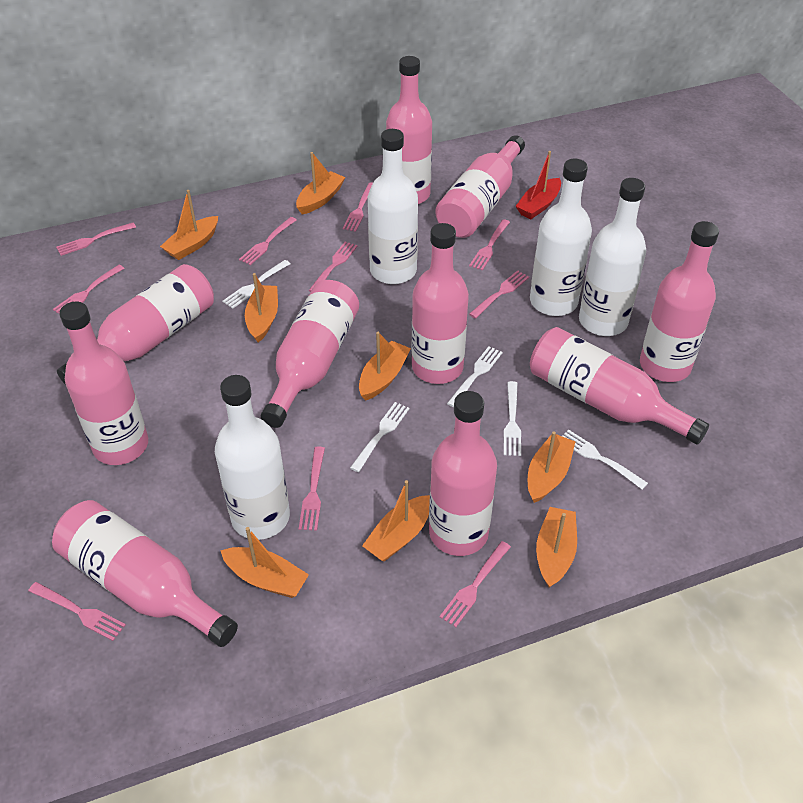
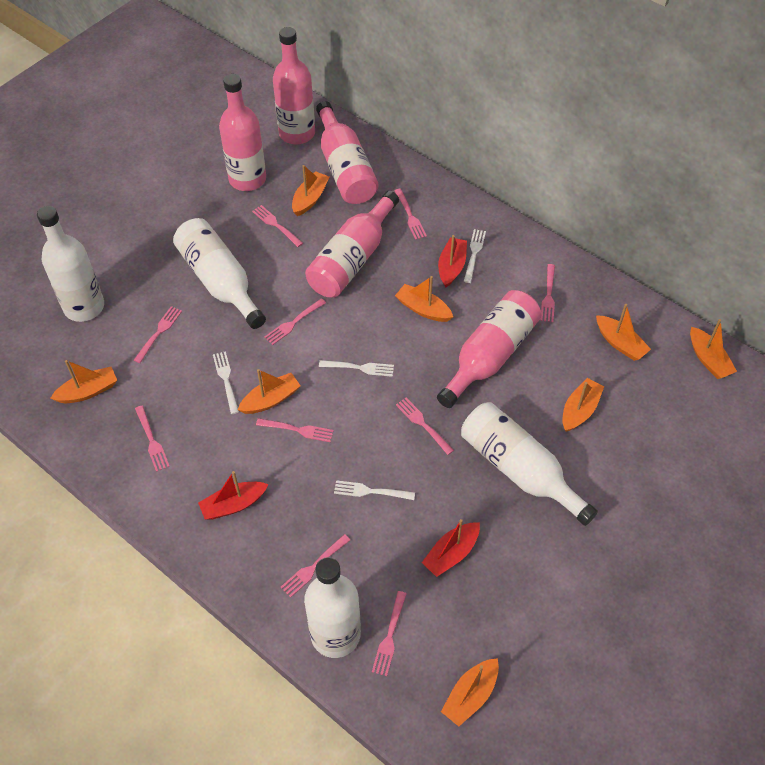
pink bottle: 10 -> 5
red boat: 1 -> 3
white fork: 5 -> 4

